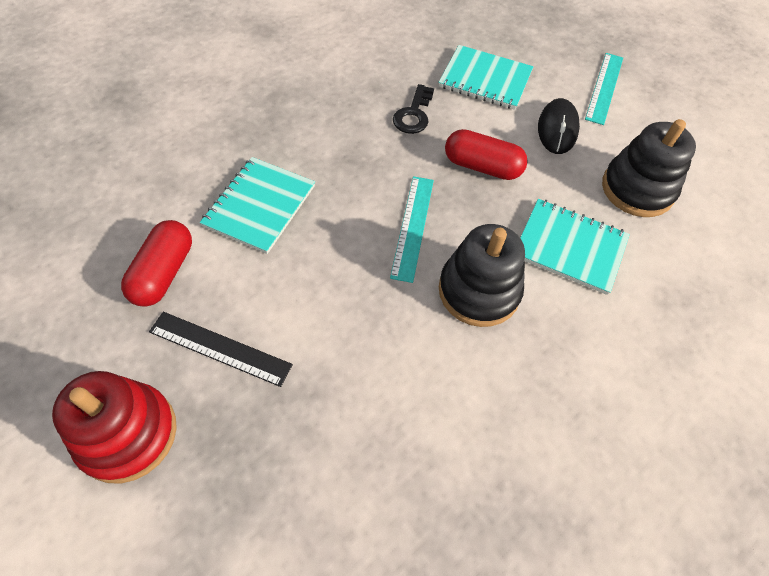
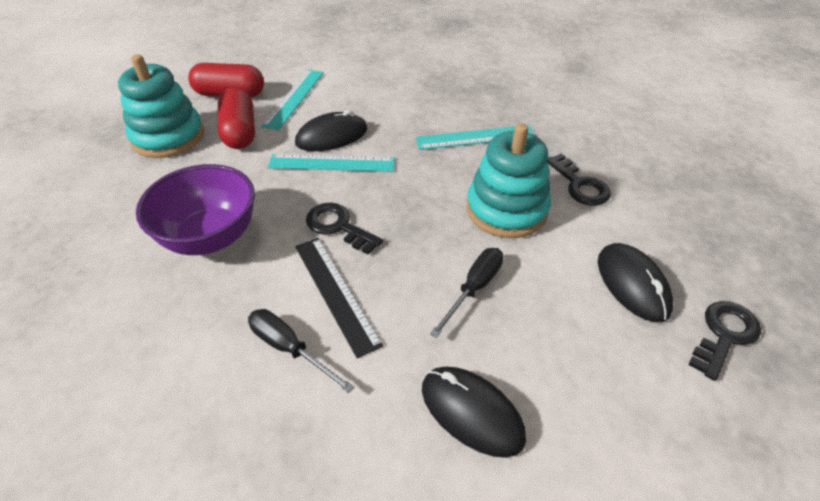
black key: 1 -> 3
black mouse: 1 -> 3
black screwdriver: 0 -> 2
black stacking toy: 2 -> 0
purple bowl: 0 -> 1
red stacking toy: 1 -> 0
turquoise notebook: 3 -> 0
turquoise ruler: 2 -> 3
turquoise stacking toy: 0 -> 2

